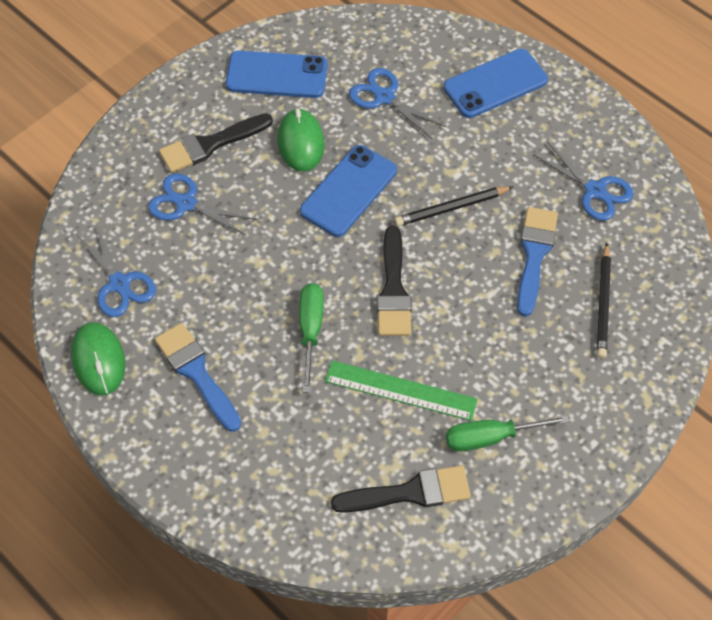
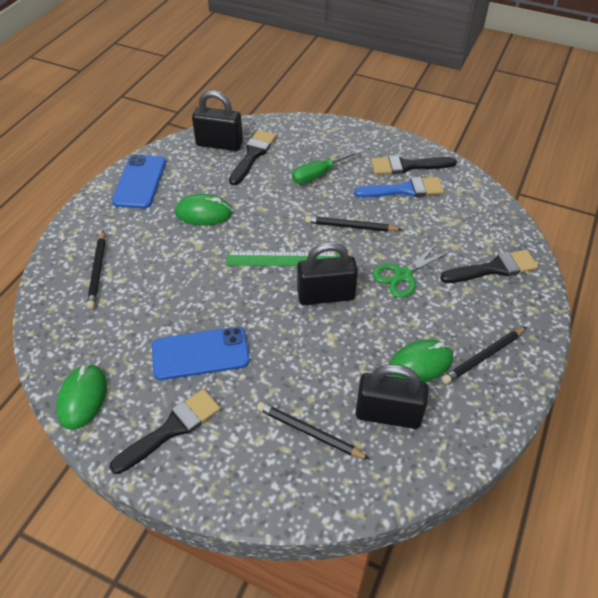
black brush: 3 -> 4
black padlock: 0 -> 3
black pencil: 2 -> 4
blue brush: 2 -> 1
blue phone: 3 -> 2
blue scissors: 4 -> 0
green mouse: 2 -> 3
green scissors: 0 -> 1
green screwdriver: 2 -> 1

